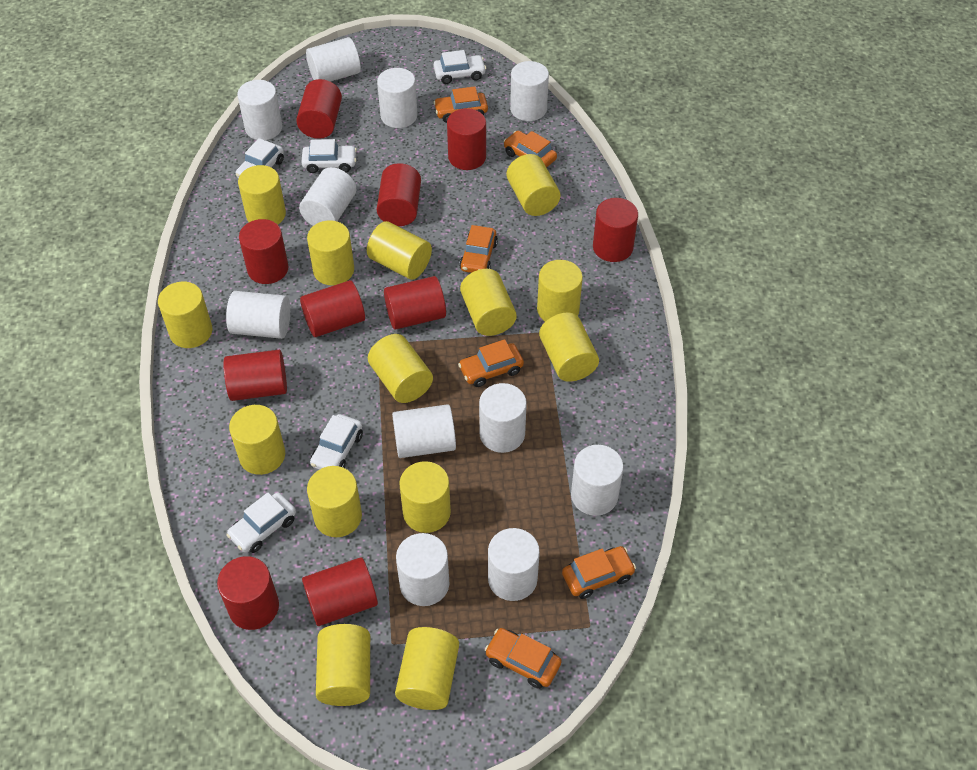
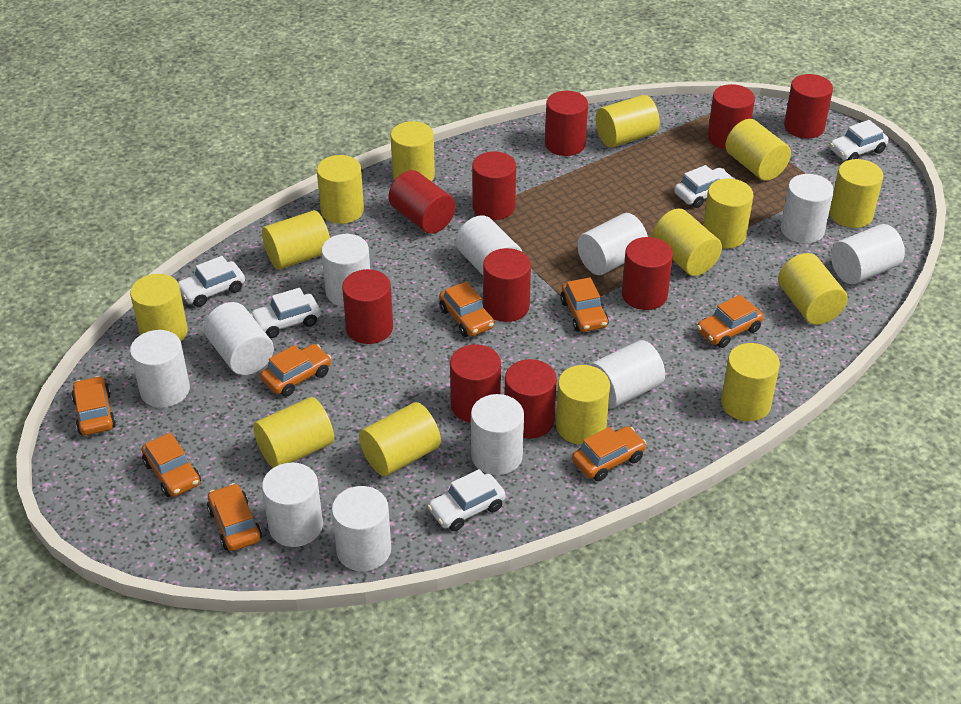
orange car: 6 -> 8

